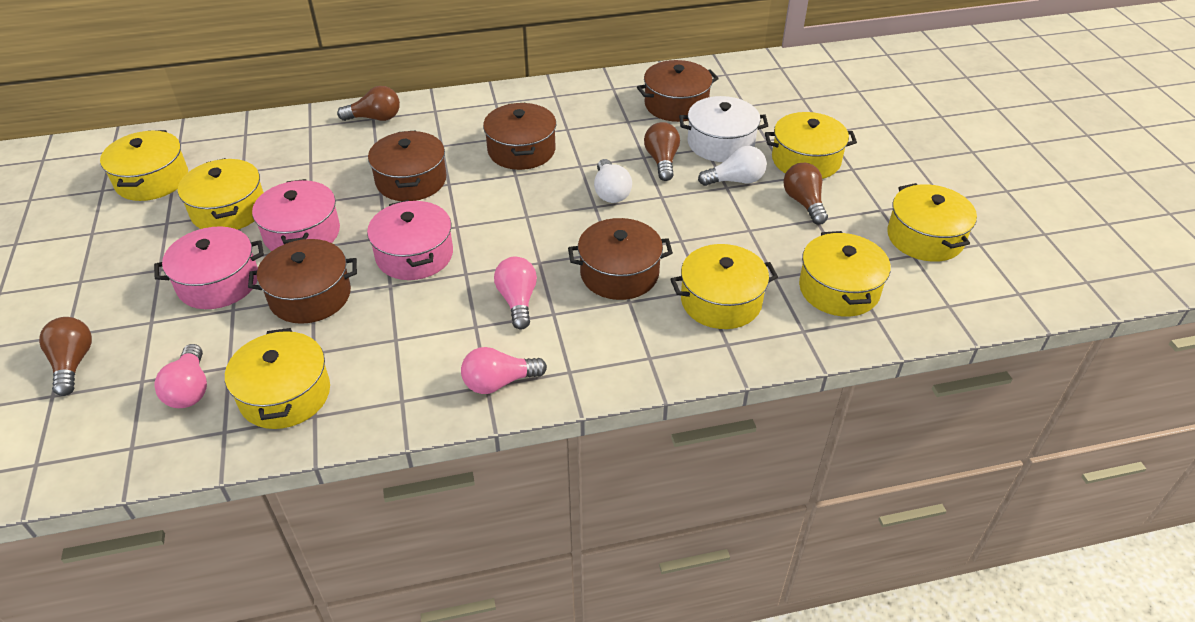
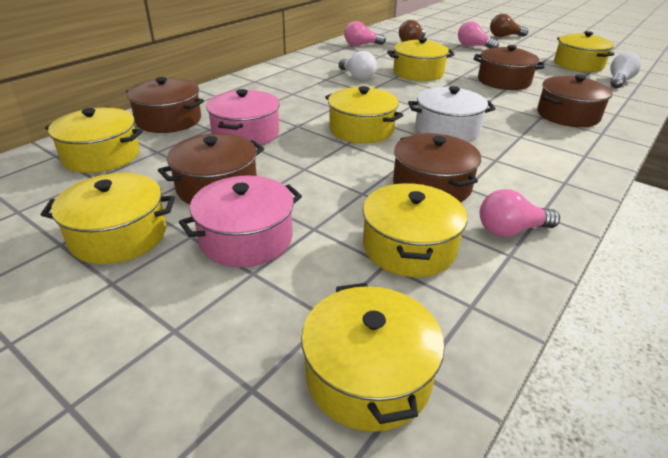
brown light bulb: 4 -> 2
pink pot: 3 -> 2

